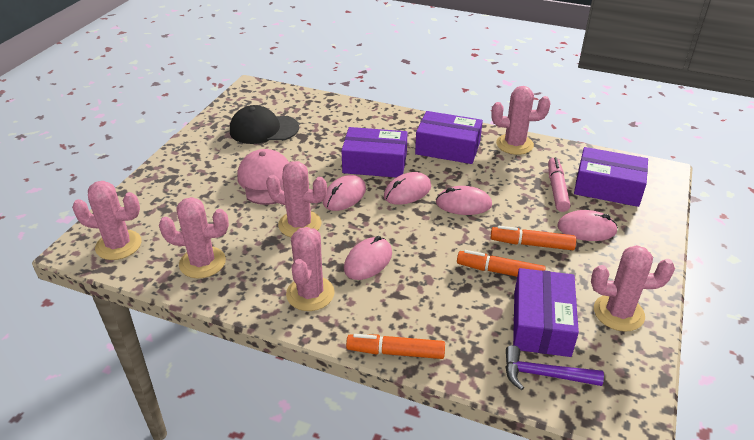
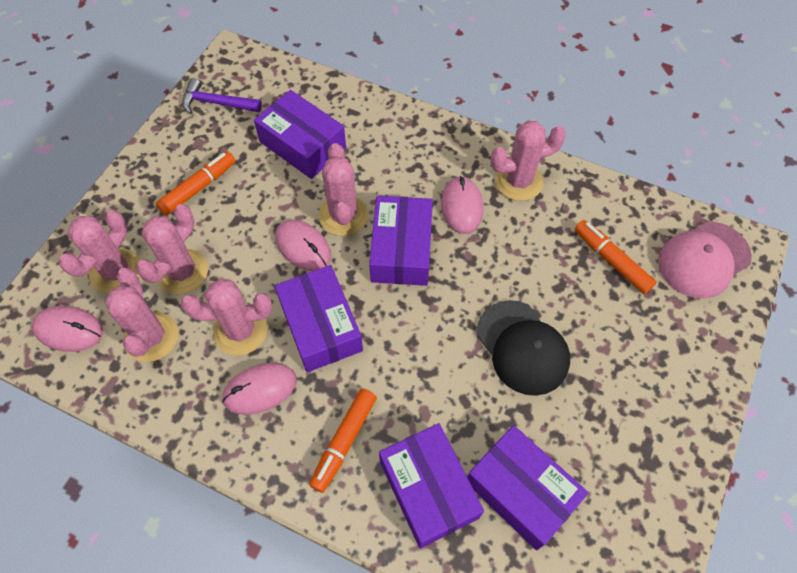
pink marker: 1 -> 0
pink mouse: 5 -> 4
purple box: 4 -> 5

